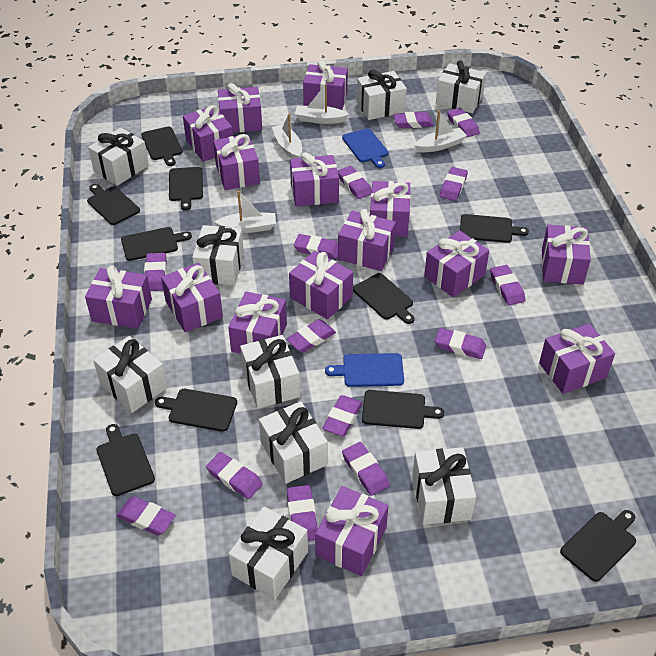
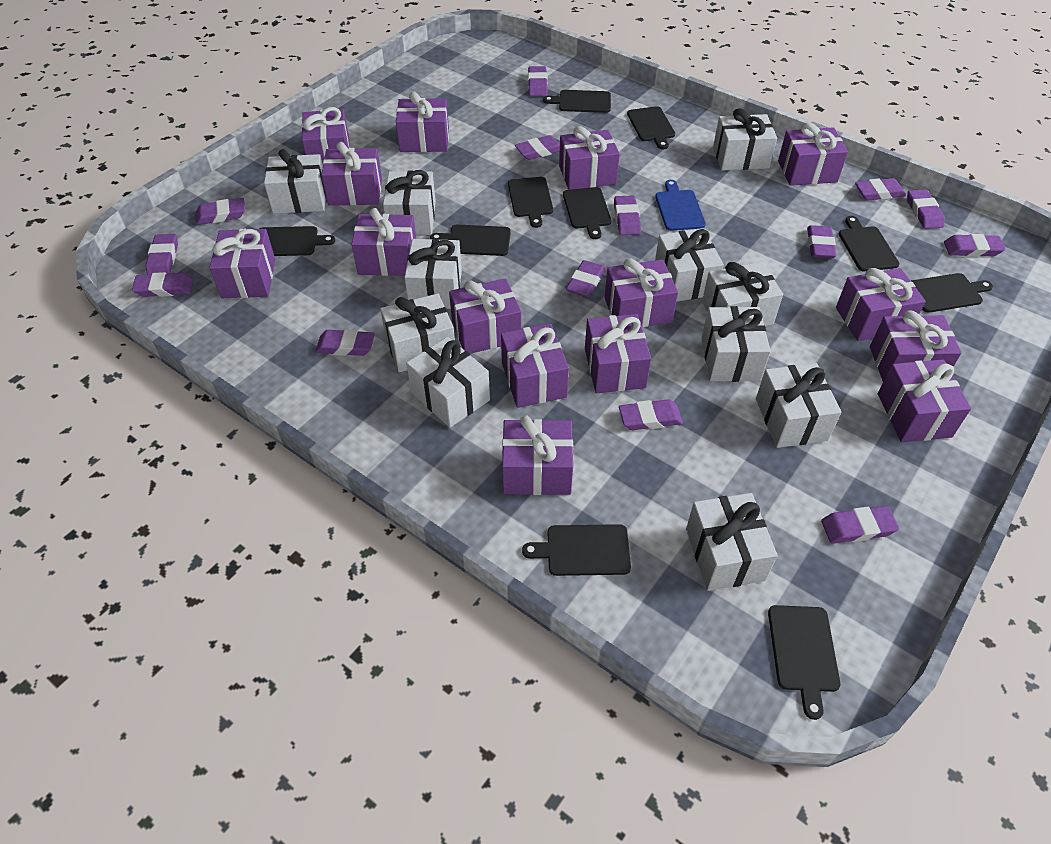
blue cutting board: 2 -> 1
white boat: 4 -> 0
white gift: 9 -> 11

